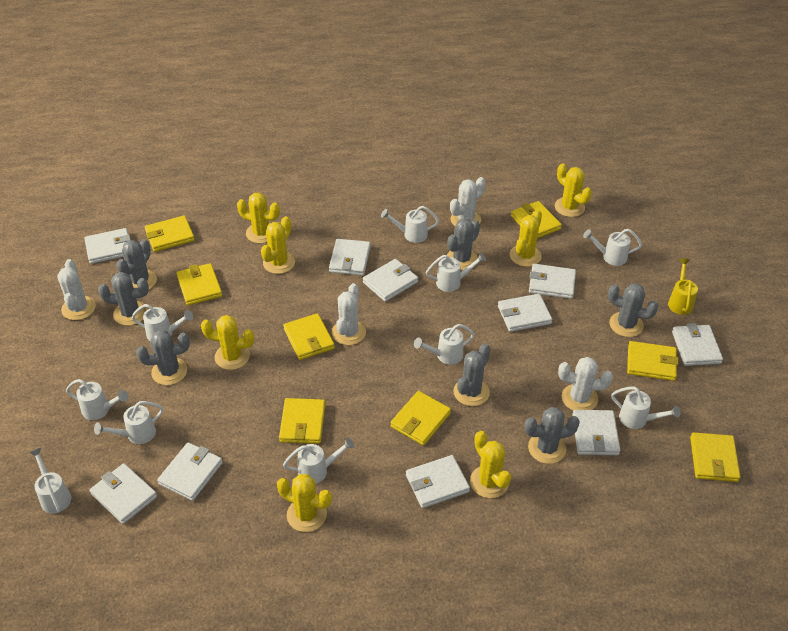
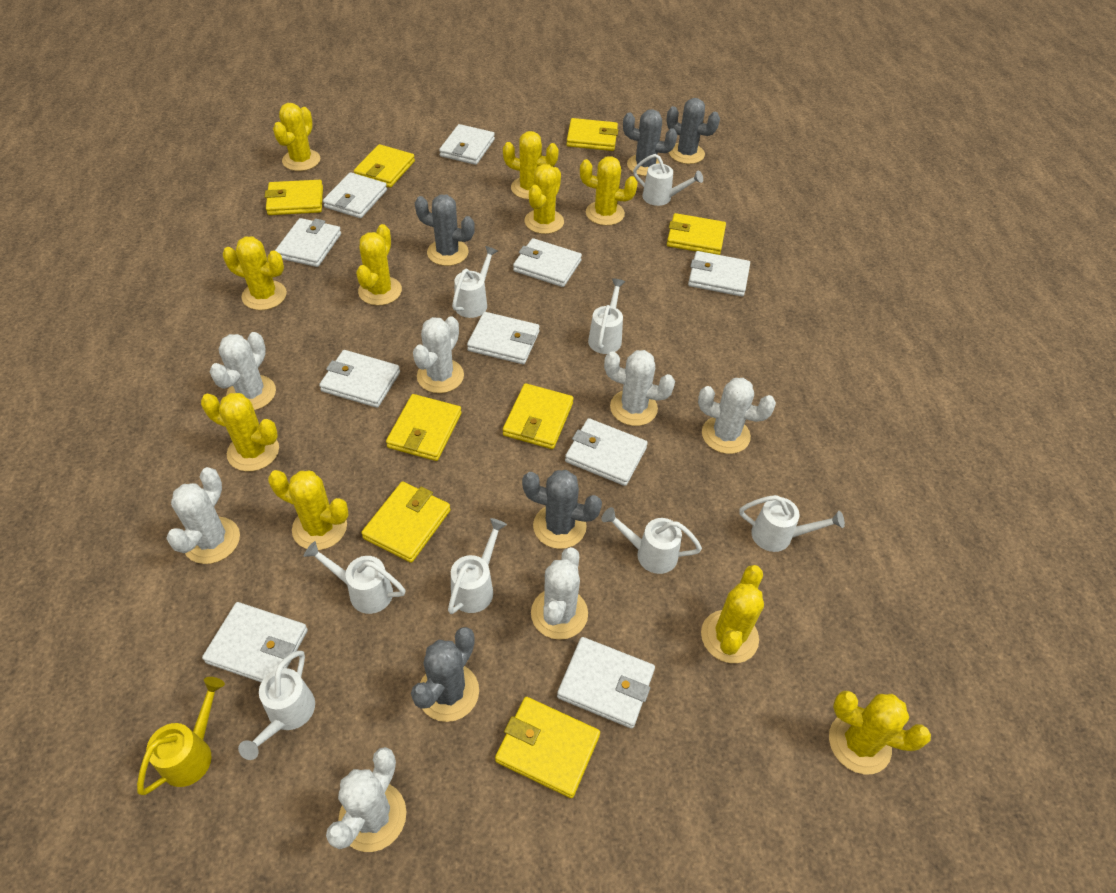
grey cactus: 7 -> 5
white cactus: 4 -> 7
white watering can: 10 -> 8
yellow cactus: 7 -> 10

